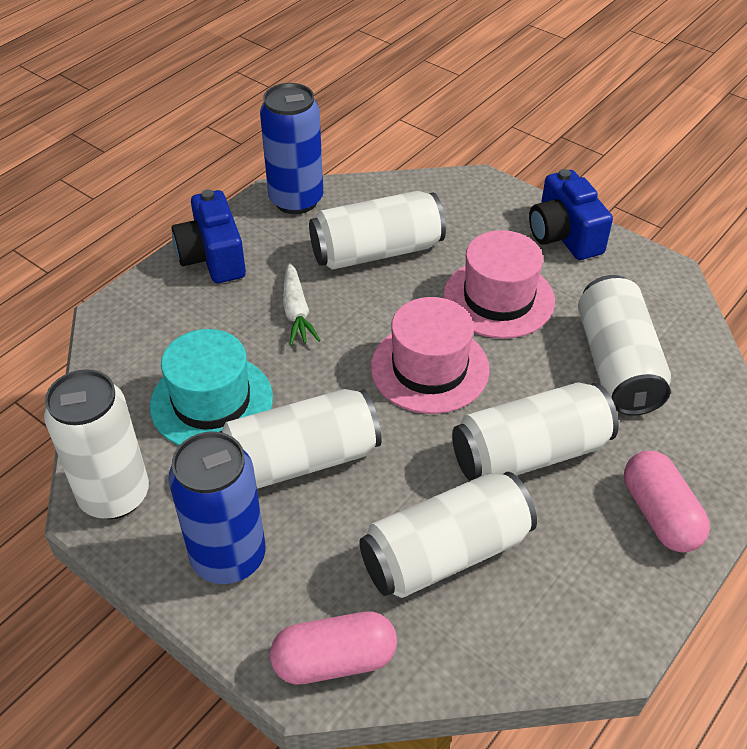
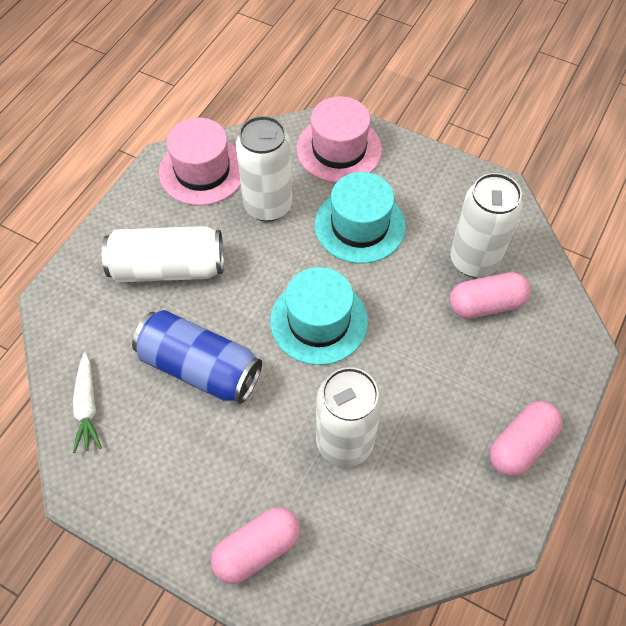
blue camera: 2 -> 0
blue can: 2 -> 1
pink capsule: 2 -> 3
turquoise hat: 1 -> 2
white can: 6 -> 4

